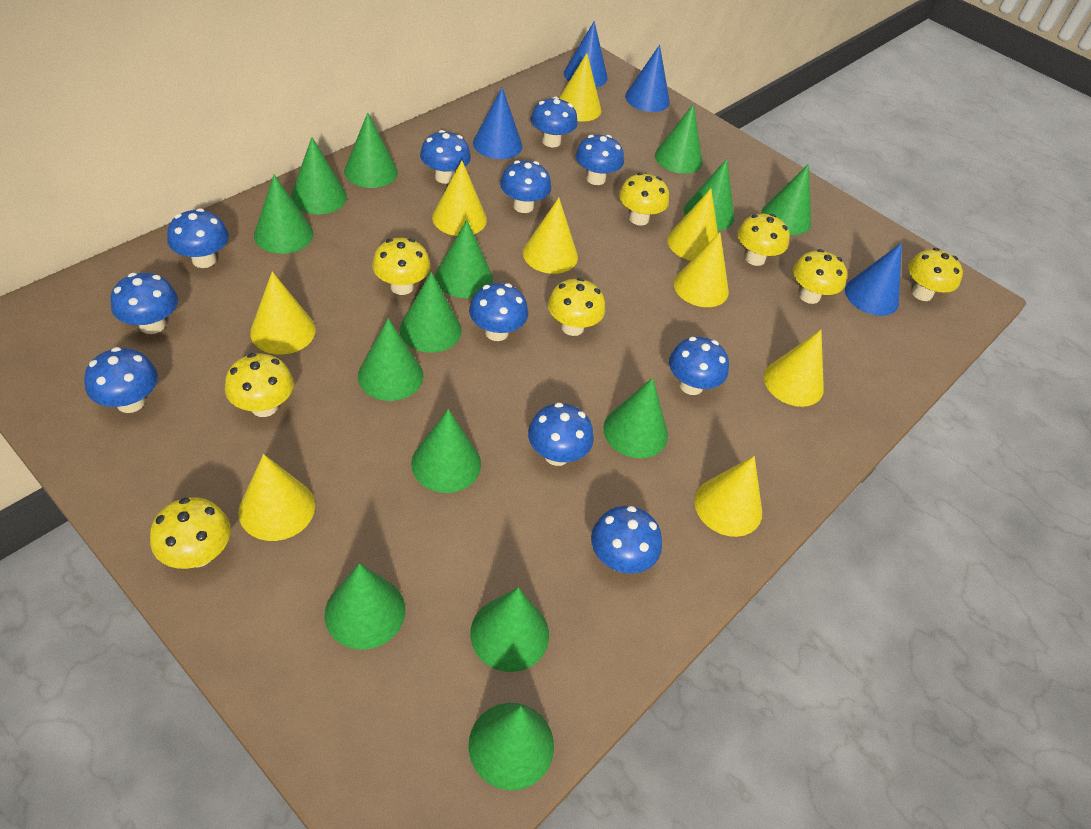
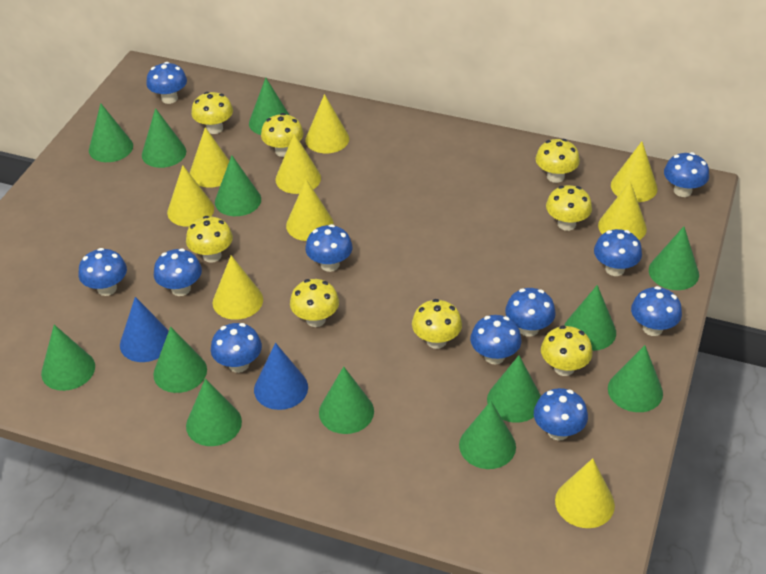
blue cone: 4 -> 2
green cone: 14 -> 13

